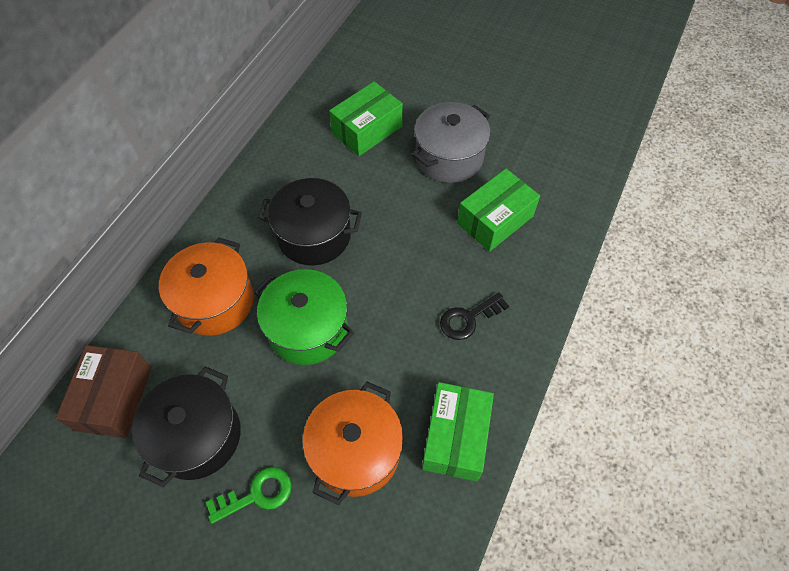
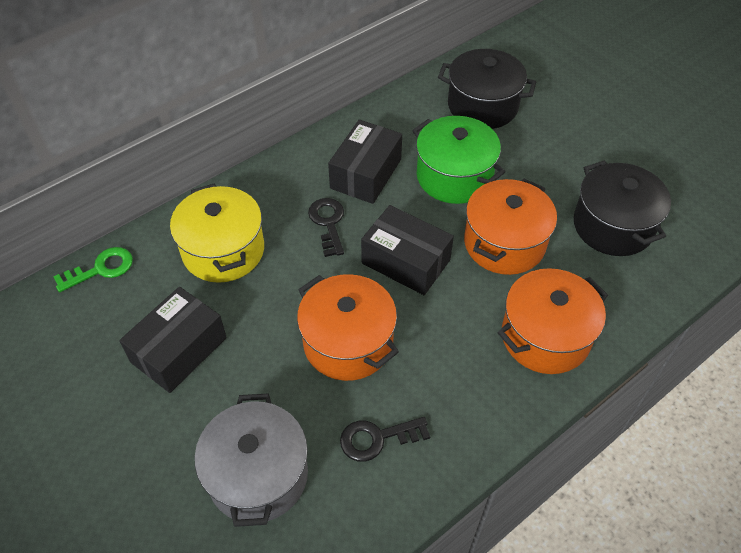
black box: 0 -> 3
black key: 1 -> 2
brown box: 1 -> 0
green box: 3 -> 0
orange pot: 2 -> 3
yellow pot: 0 -> 1

